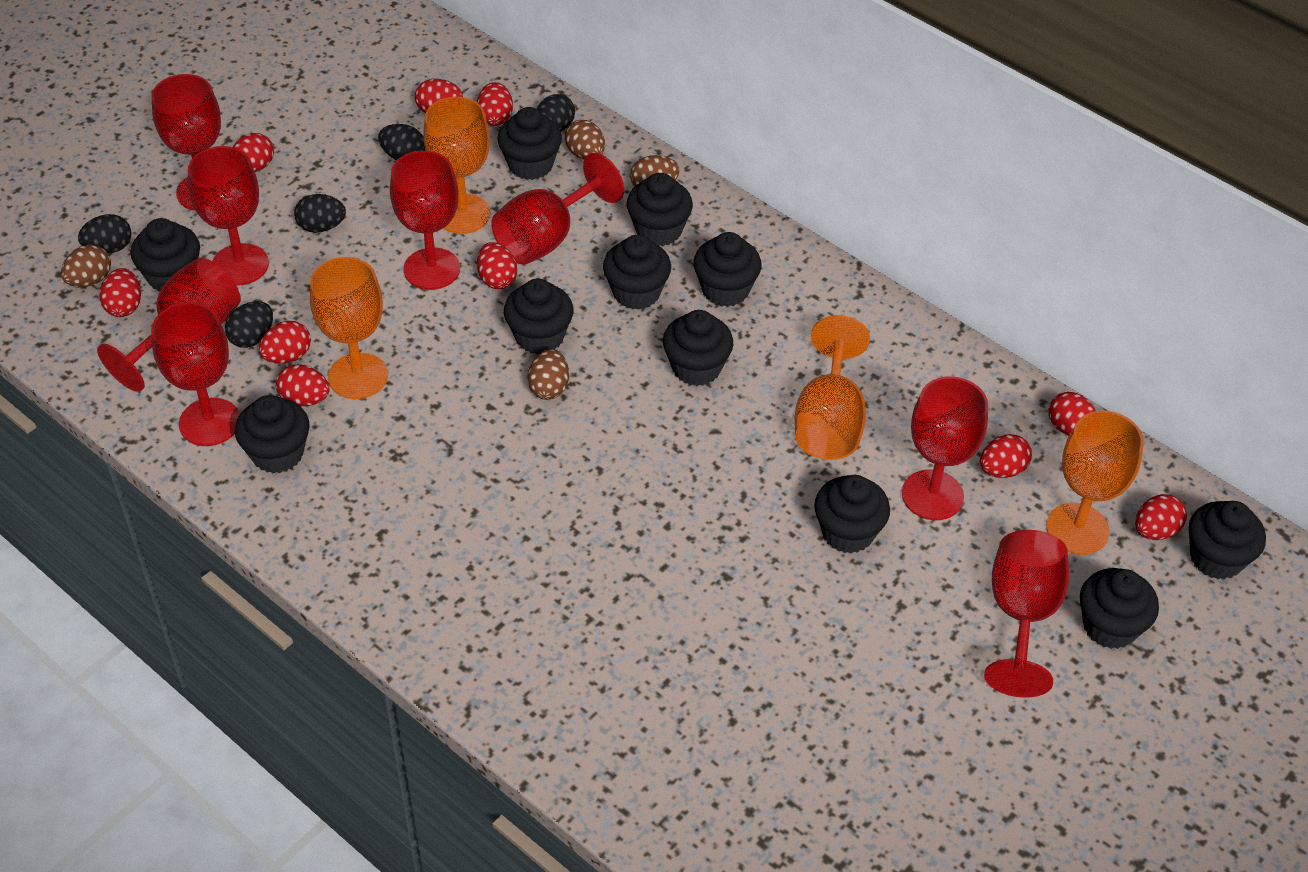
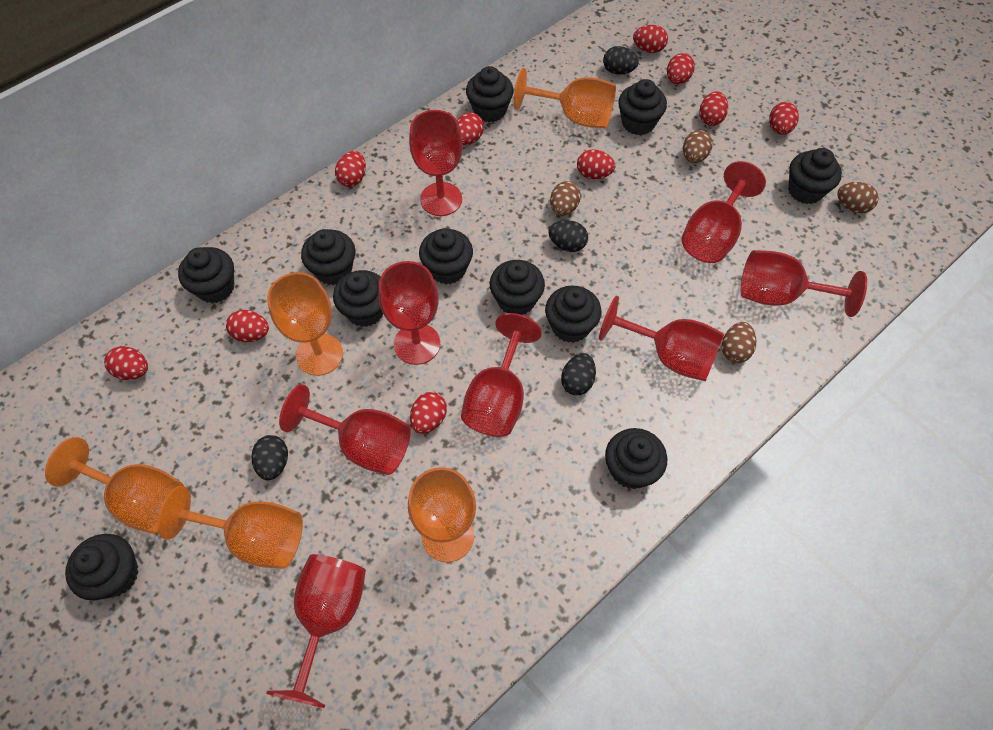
black egg: 5 -> 4
orange goblet: 4 -> 5

